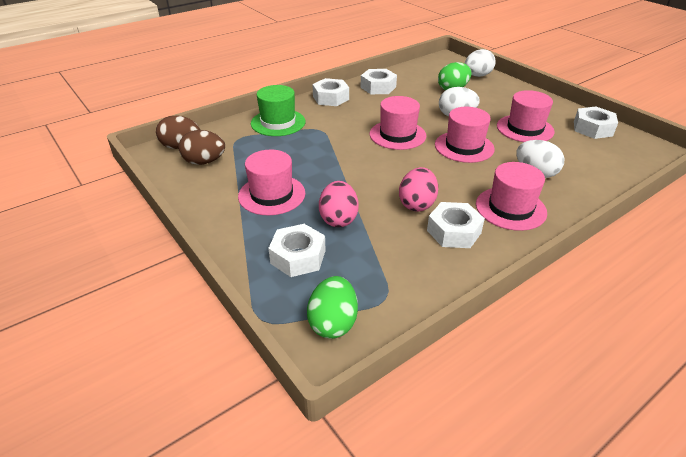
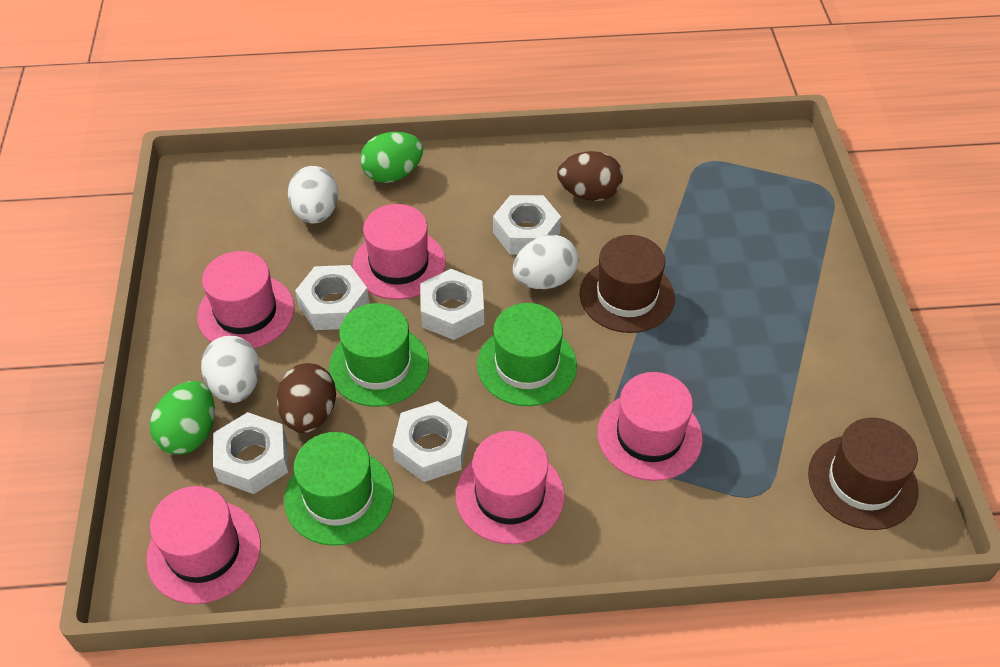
brown hat: 0 -> 2
green hat: 1 -> 3
pink egg: 2 -> 0

